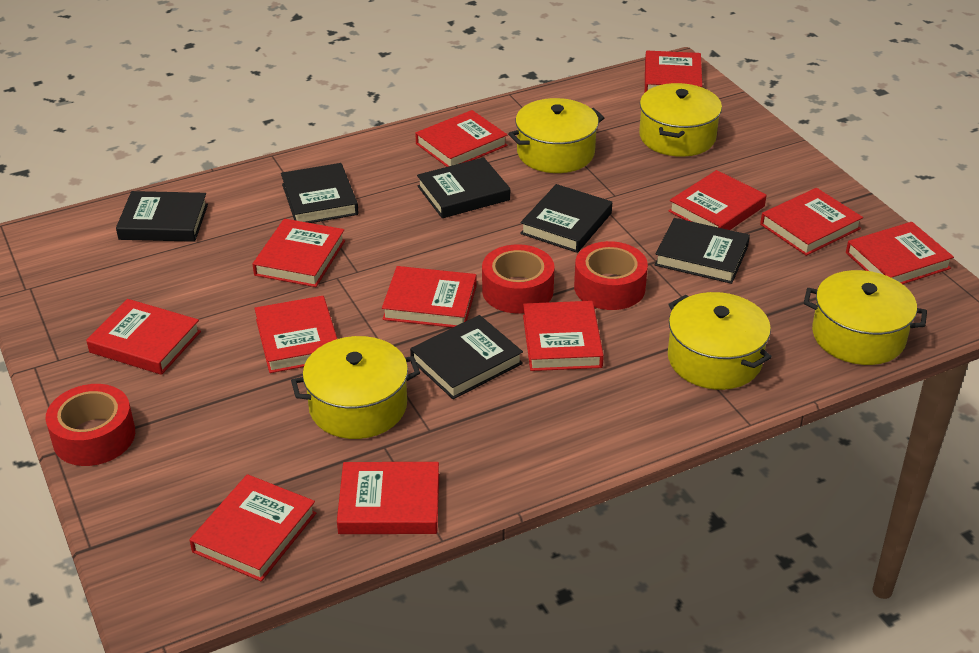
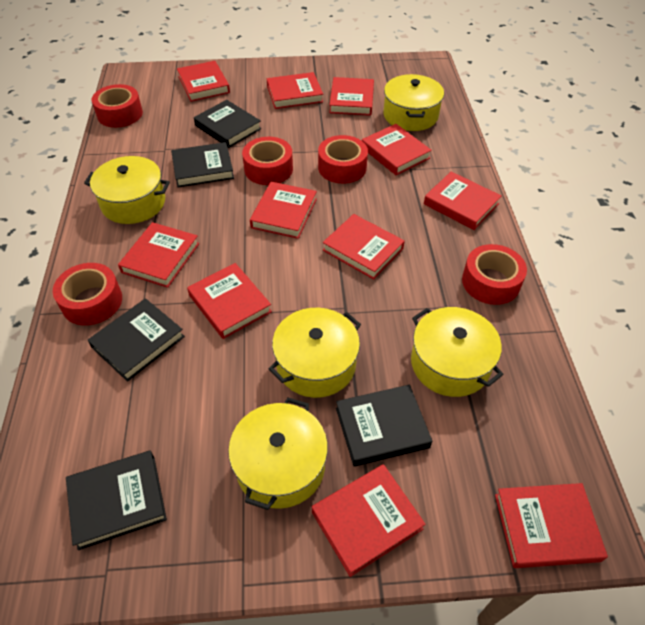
black book: 6 -> 5
red book: 12 -> 11
red tape: 3 -> 5

